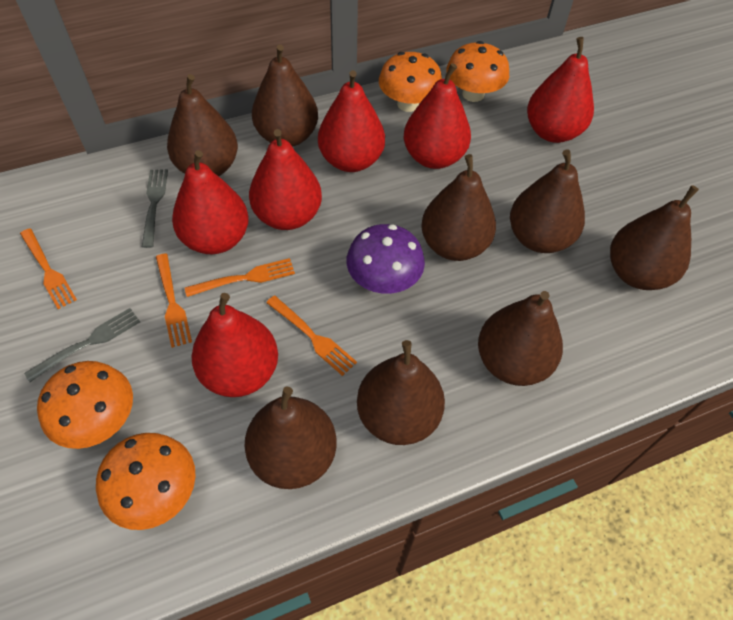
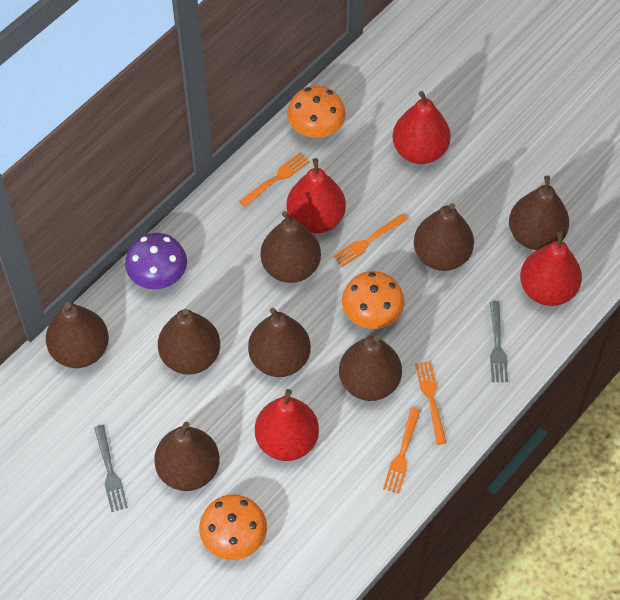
orange mushroom: 4 -> 3
red pear: 6 -> 4

